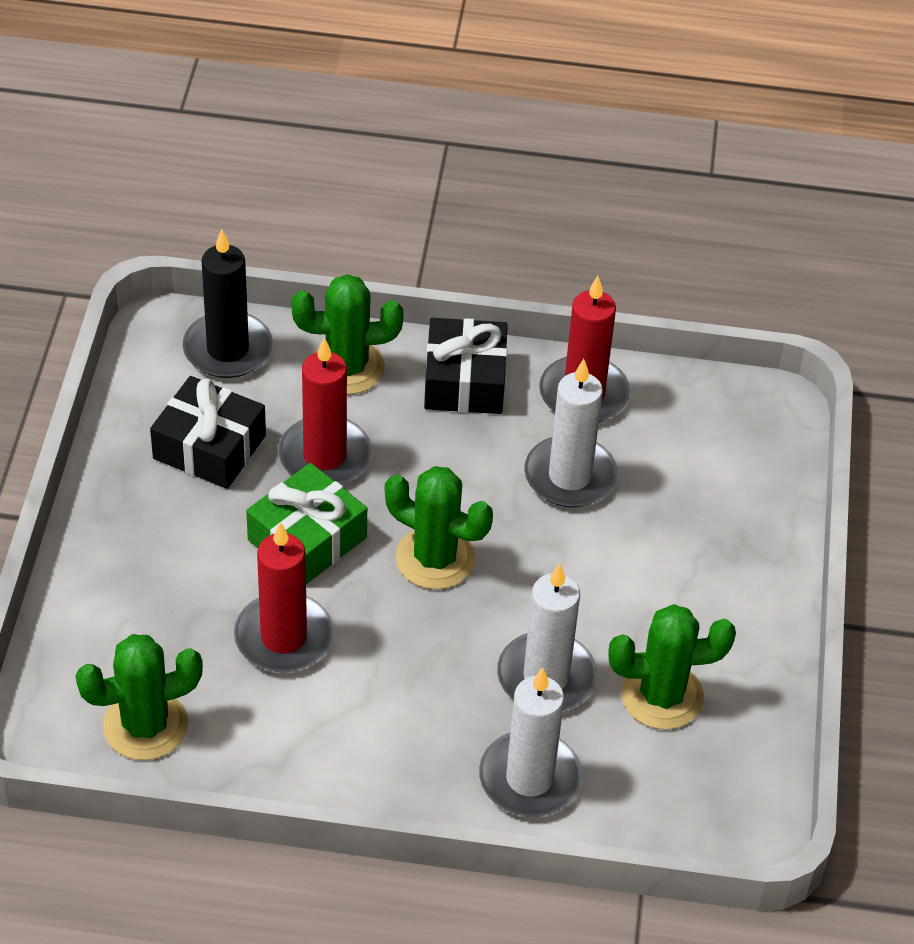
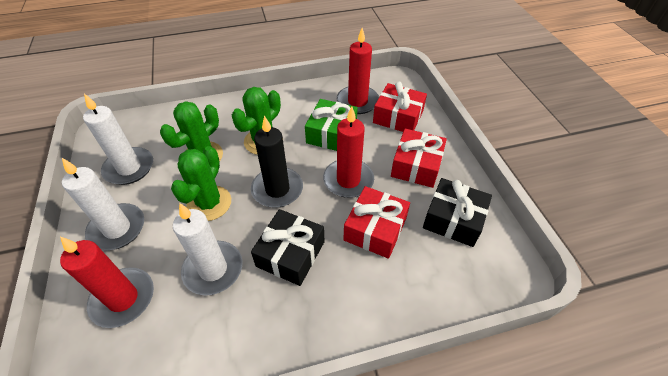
green cactus: 4 -> 3
red gift: 0 -> 3

